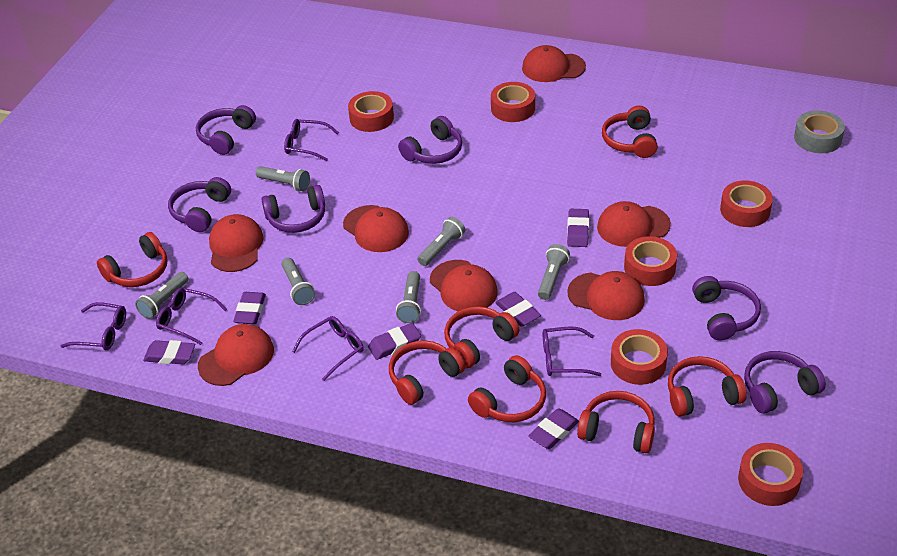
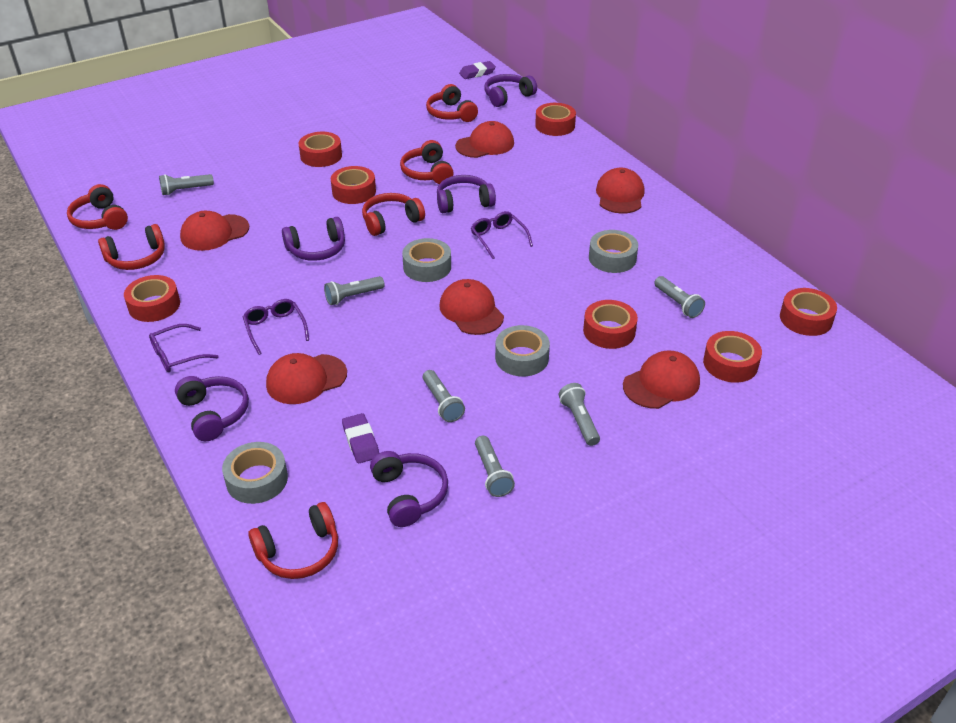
grey tape: 1 -> 4
purple eraser: 6 -> 2
purple glasses: 5 -> 3
purple headphones: 6 -> 5
red cap: 7 -> 6
red headphones: 7 -> 6
red tape: 6 -> 7

